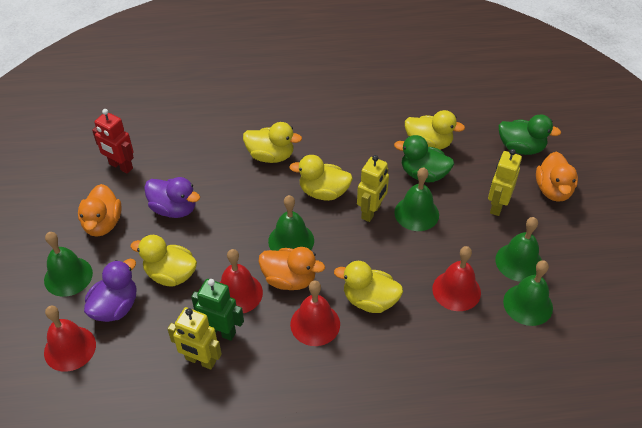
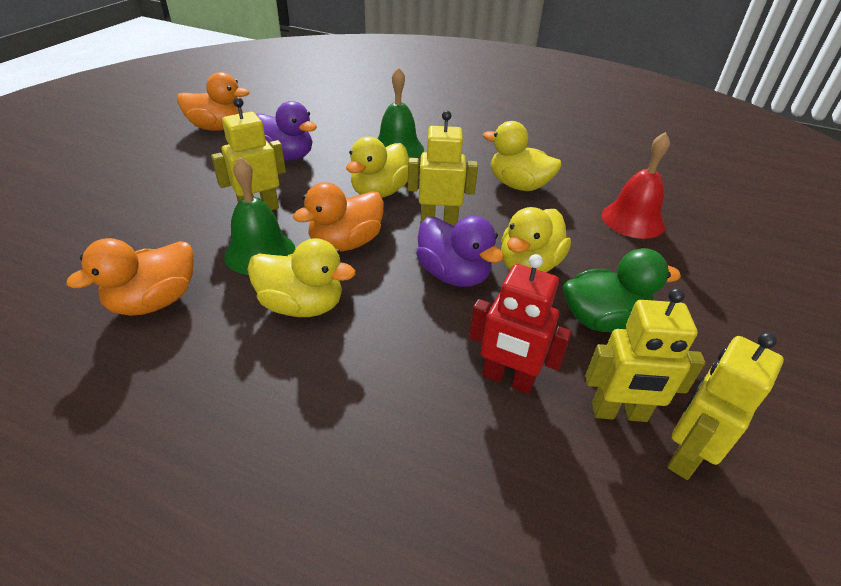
green bell: 5 -> 2
green duck: 2 -> 1
green robot: 1 -> 0
red bell: 4 -> 1
yellow duck: 5 -> 4
yellow robot: 3 -> 4

